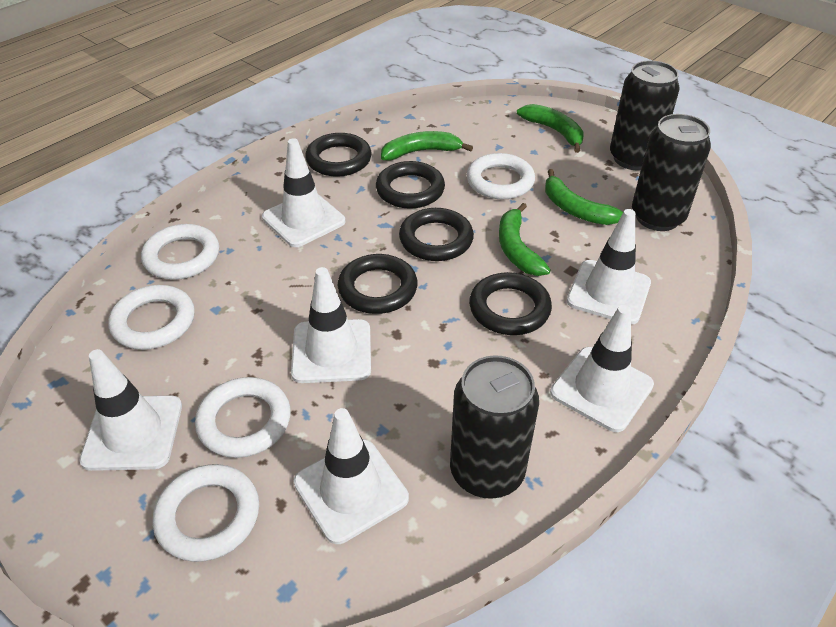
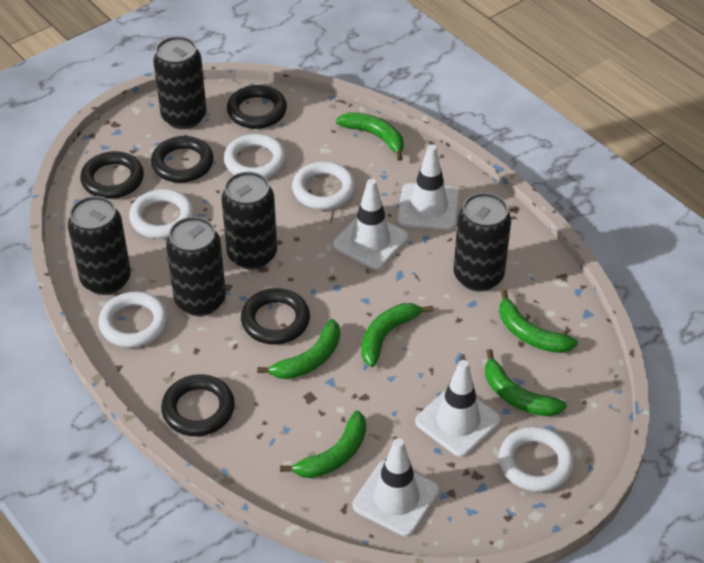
black can: 3 -> 5
green banana: 4 -> 6
white traffic cone: 6 -> 4

